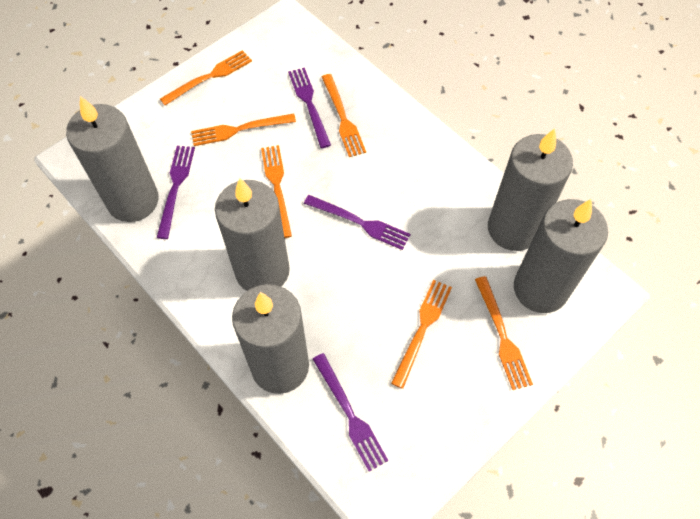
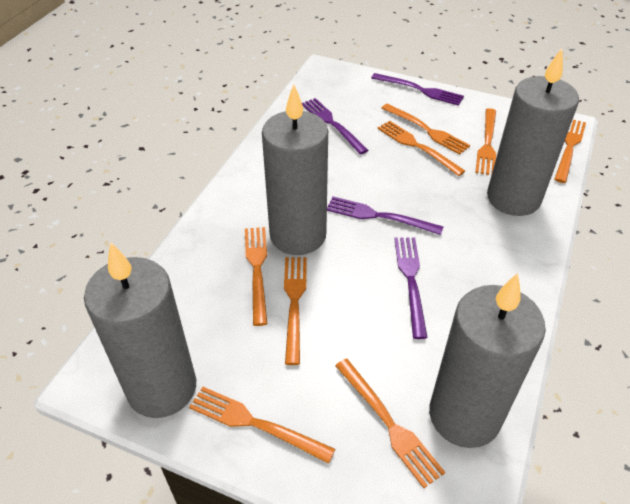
grey candle: 5 -> 4
orange fork: 6 -> 8

